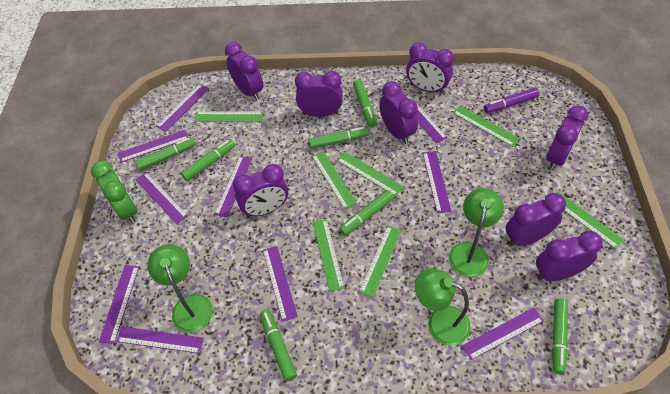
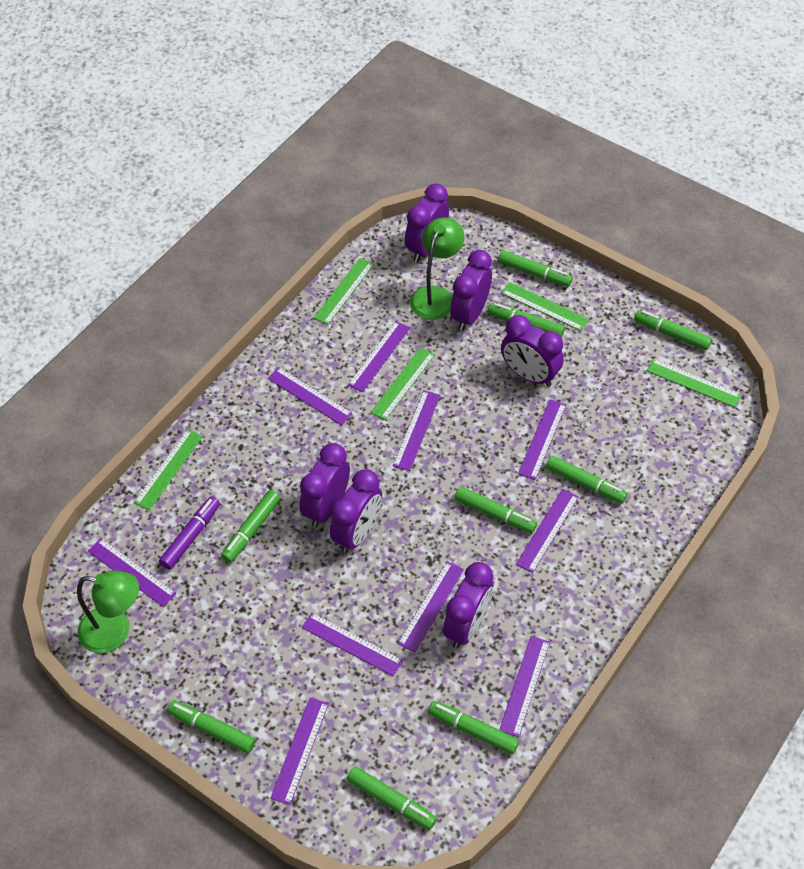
green clock: 1 -> 0
green lamp: 3 -> 2
green marker: 7 -> 9
green ruler: 7 -> 5
purple clock: 8 -> 6

